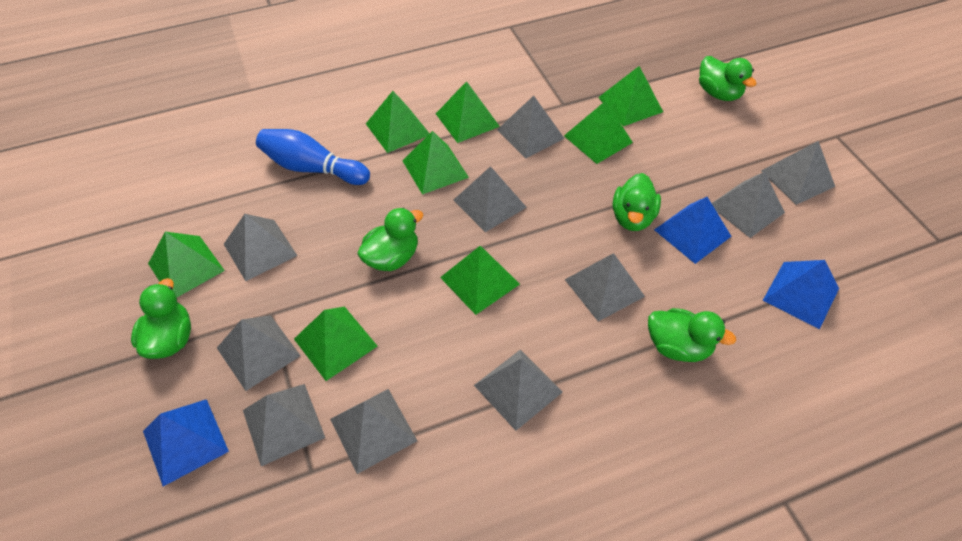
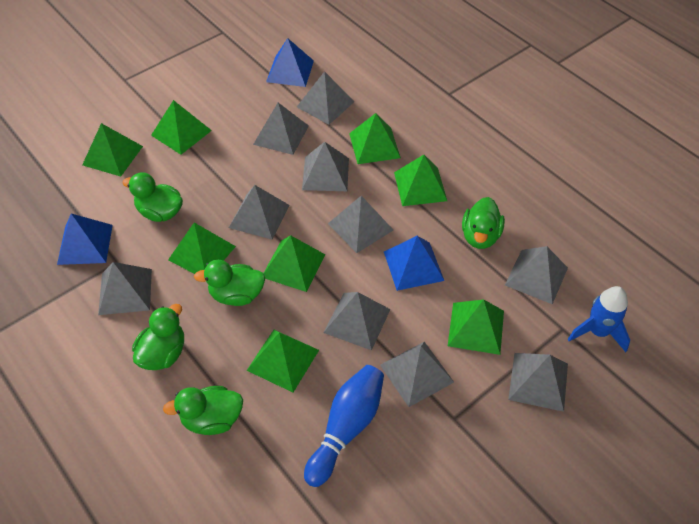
blue rocket: 0 -> 1

